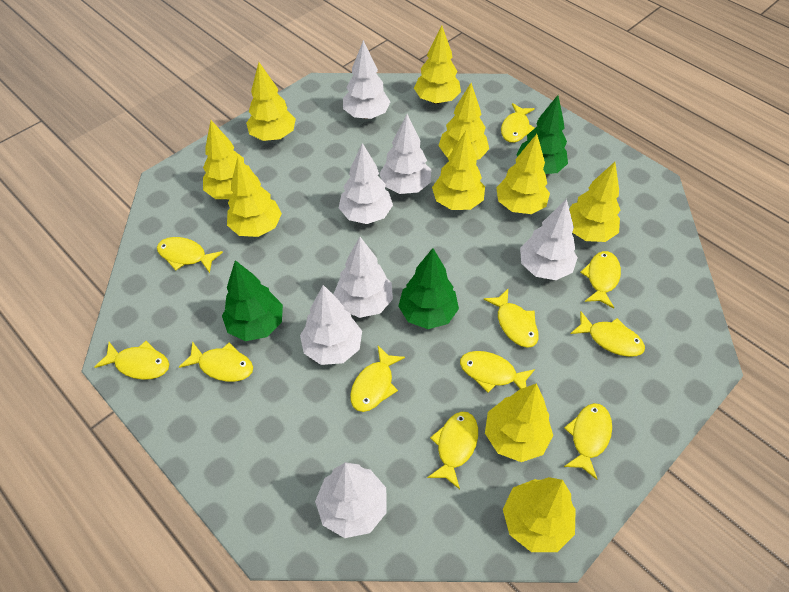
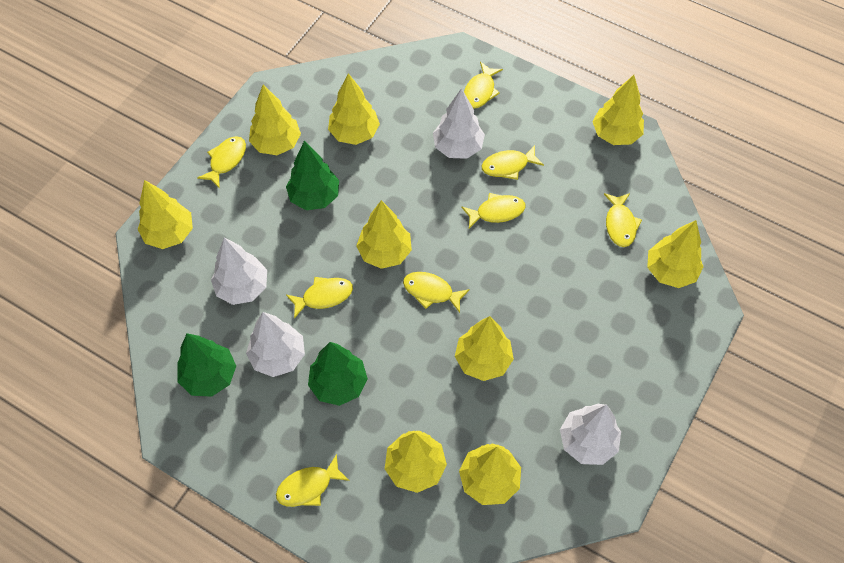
white tree: 7 -> 4
yellow fish: 11 -> 8
yellow tree: 10 -> 9

